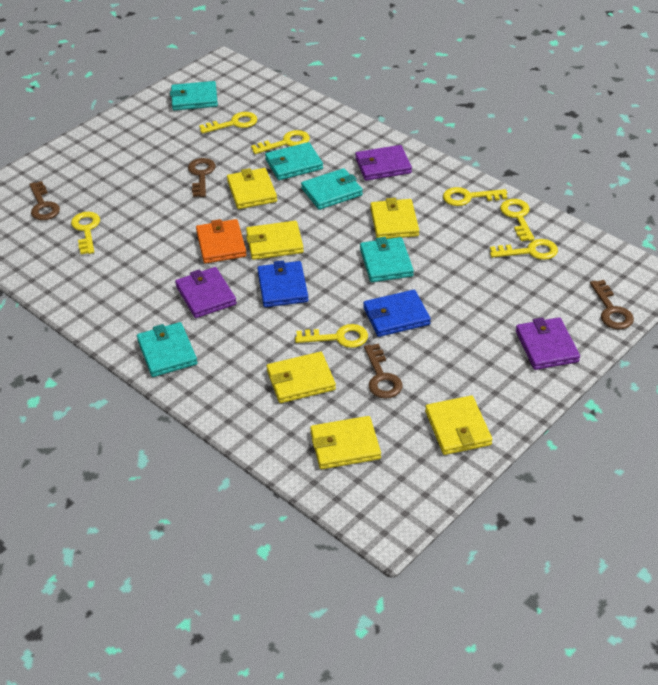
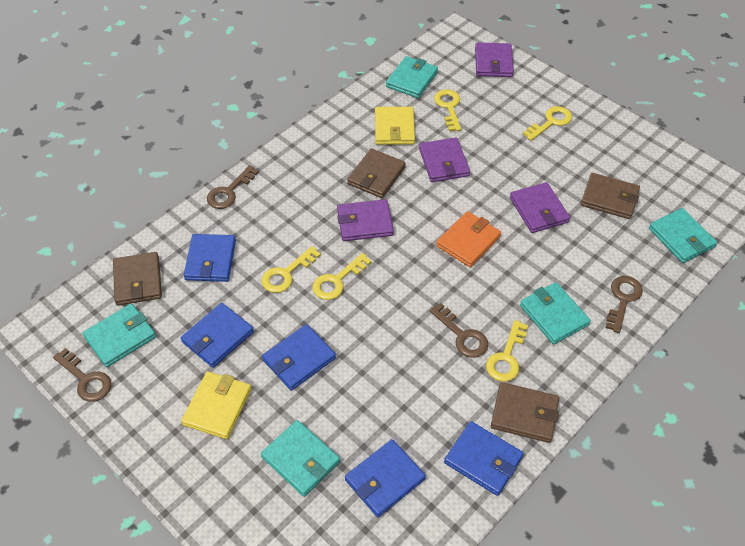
blue wallet: 2 -> 5
brown wallet: 0 -> 4
purple wallet: 3 -> 4
yellow key: 7 -> 5
yellow wallet: 6 -> 2

